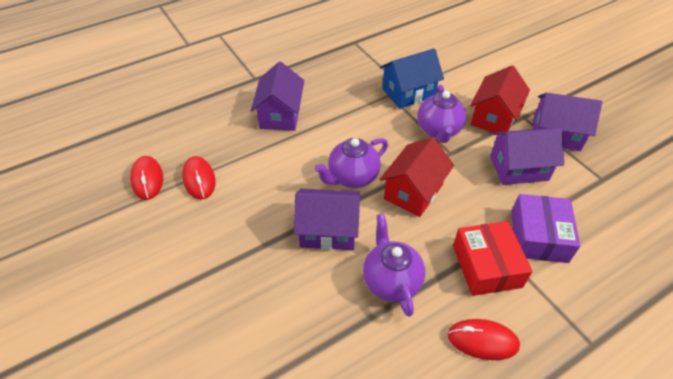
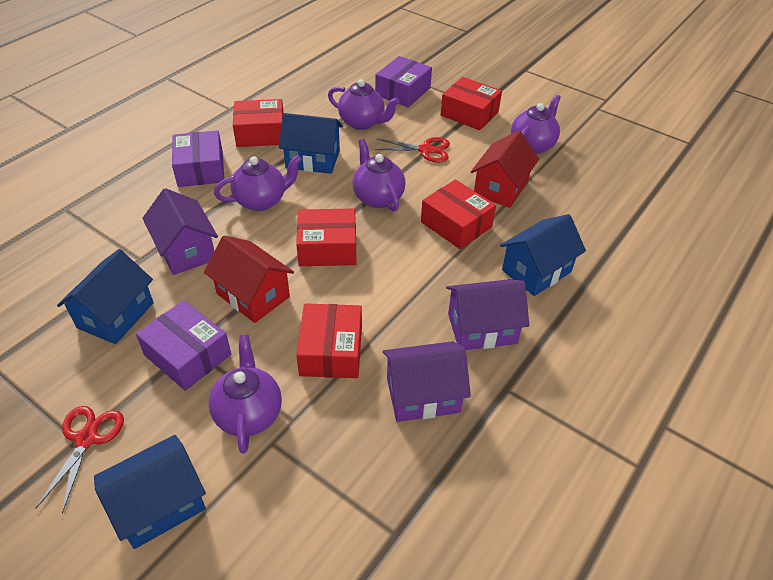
blue house: 1 -> 4
purple box: 1 -> 3
purple house: 4 -> 3
purple teapot: 3 -> 5
red box: 1 -> 5
red mouse: 3 -> 0
red scissors: 0 -> 2

